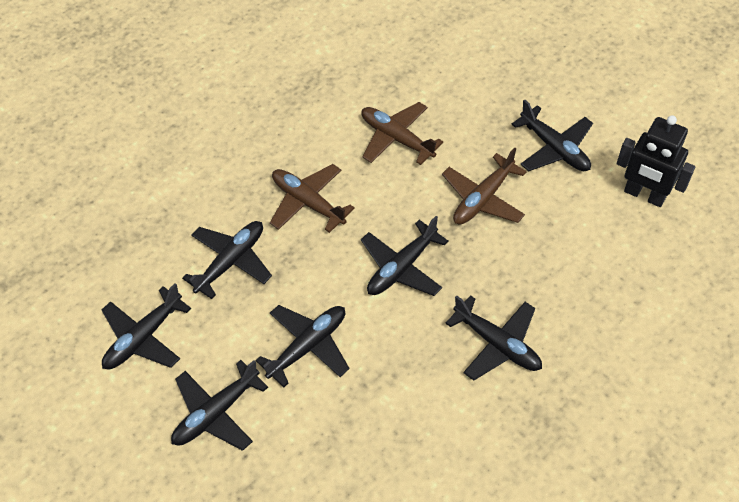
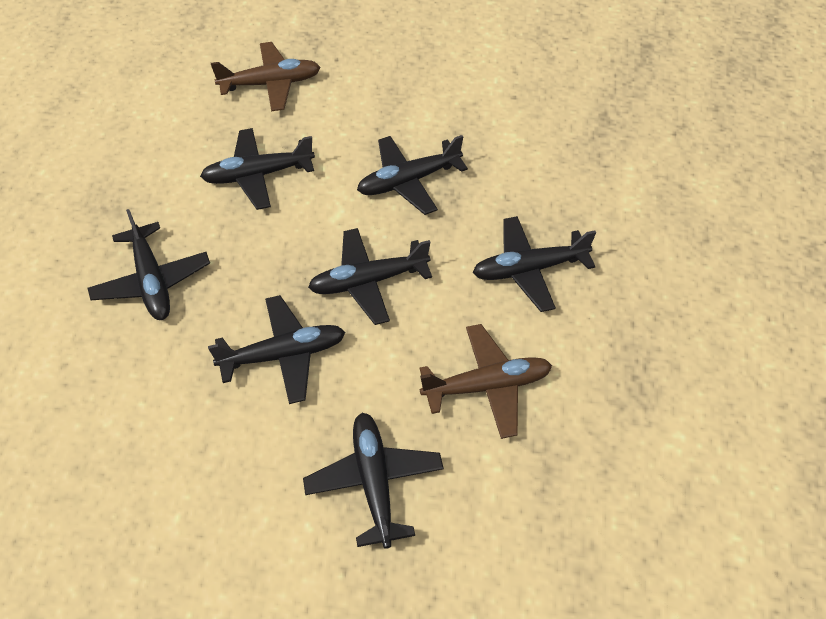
black robot: 1 -> 0
brown plane: 3 -> 2

